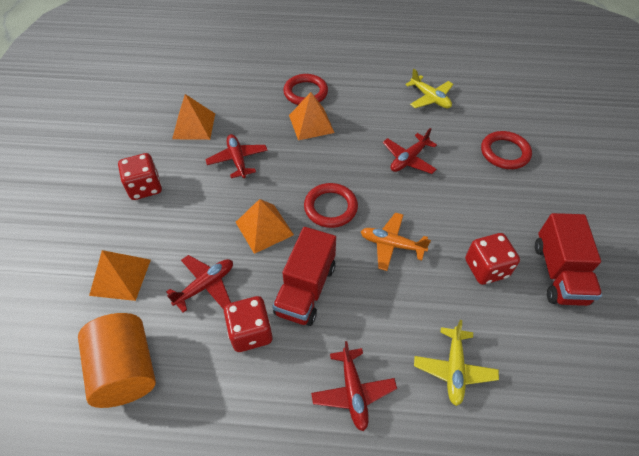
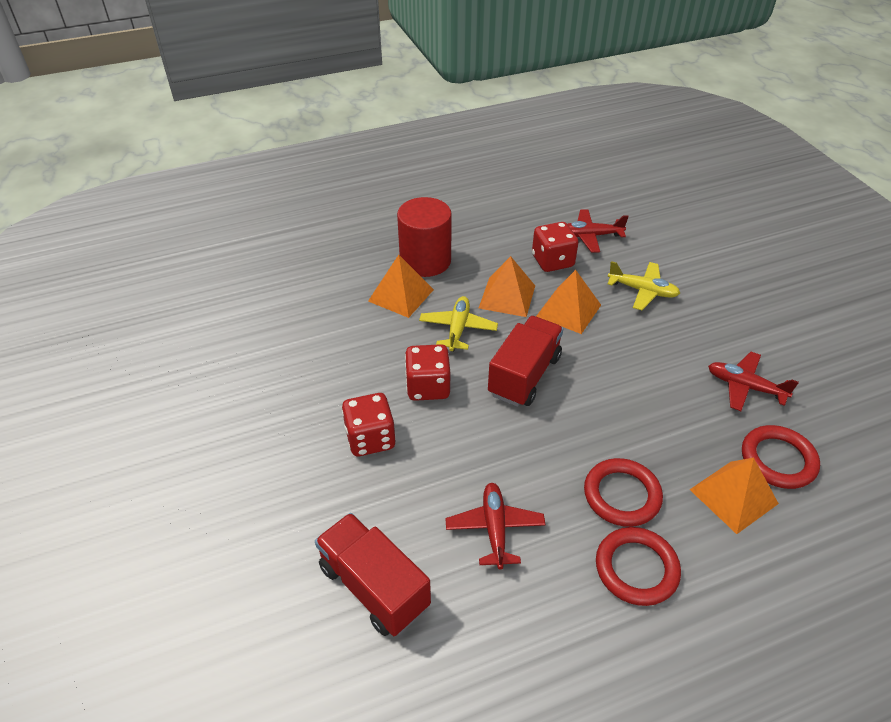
orange cylinder: 1 -> 0
orange plane: 1 -> 0
red cylinder: 0 -> 1
red plane: 4 -> 3

